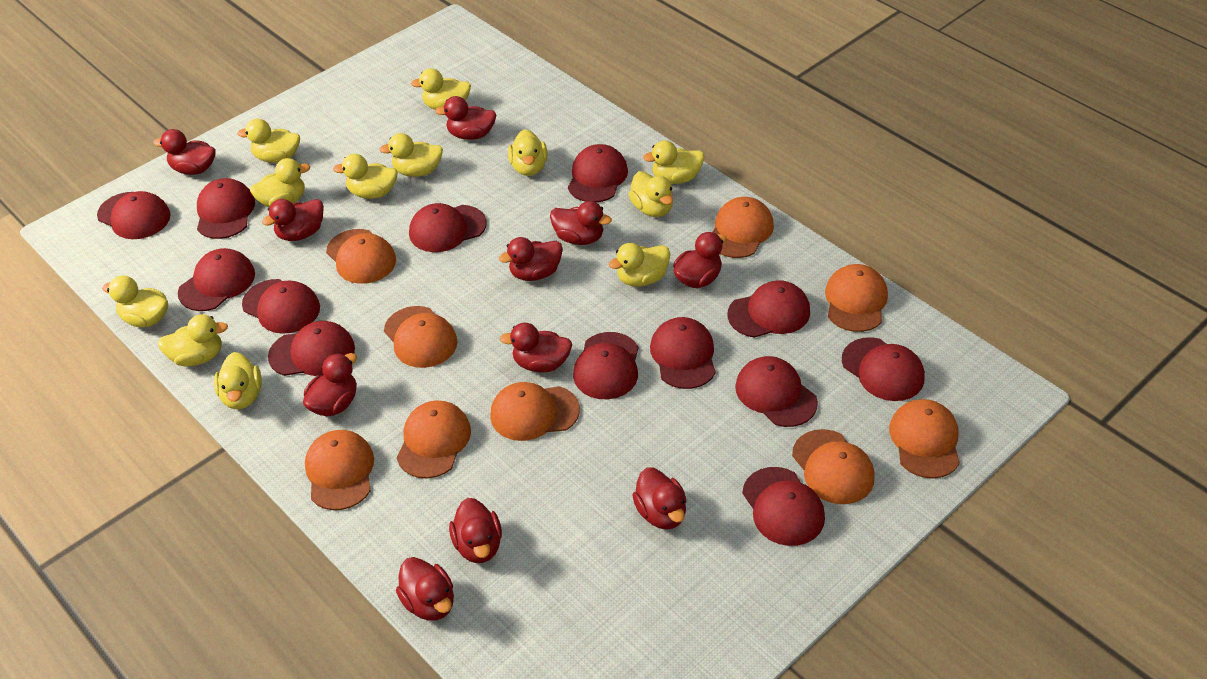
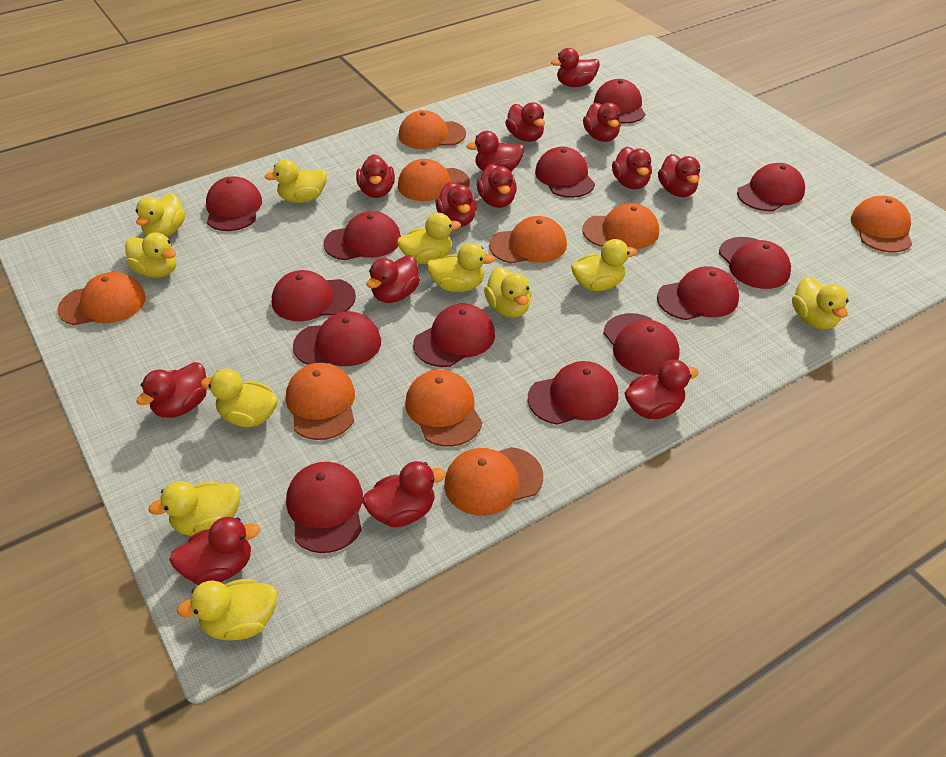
red duck: 11 -> 14
yellow duck: 12 -> 11

